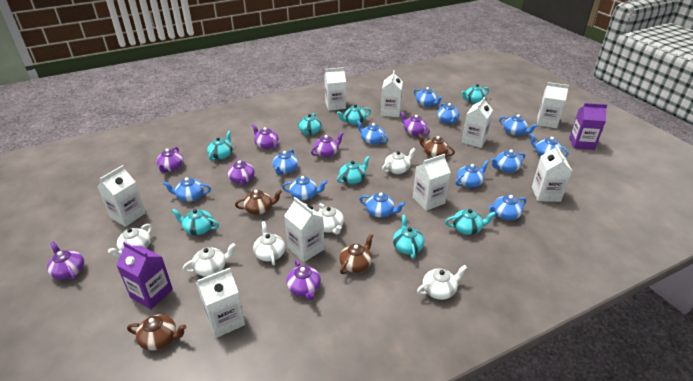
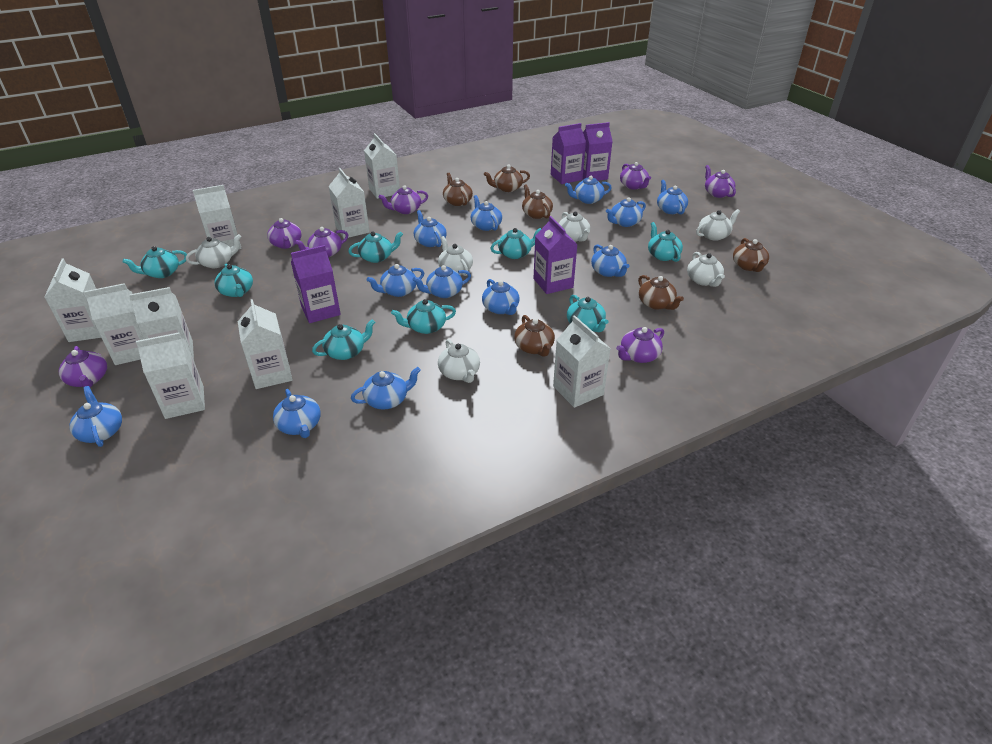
brown teapot: 4 -> 6
purple carton: 2 -> 4

